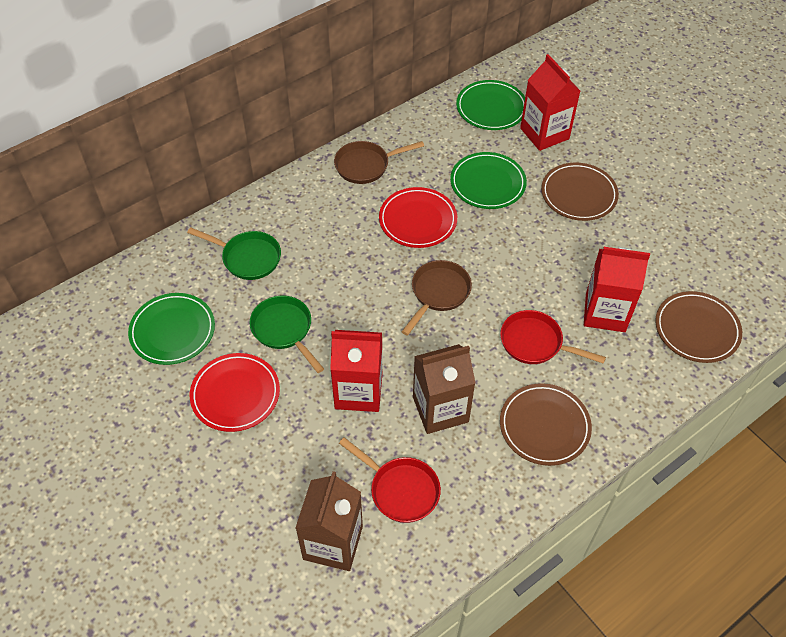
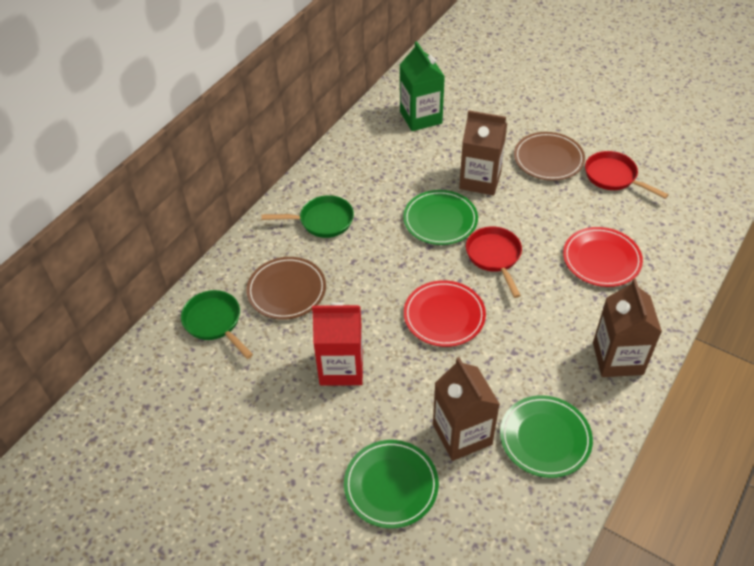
brown carton: 2 -> 3
brown pan: 2 -> 0
brown plate: 3 -> 2
green carton: 0 -> 1
red carton: 3 -> 1

